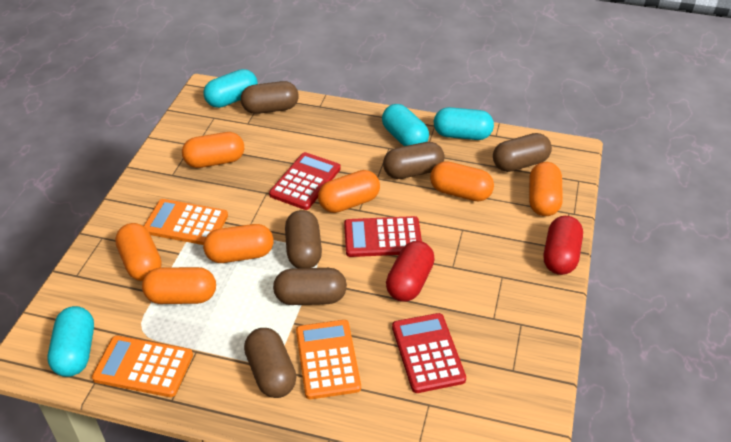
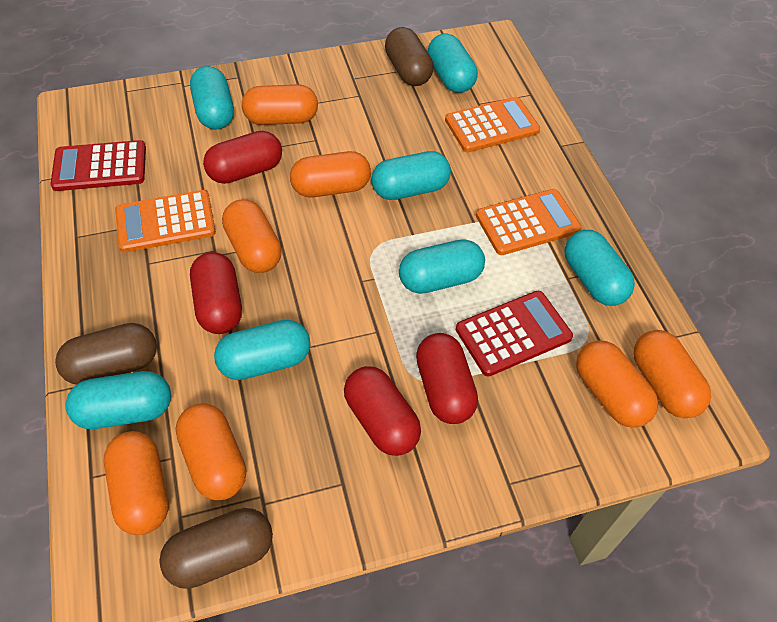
brown capsule: 6 -> 3
red calculator: 3 -> 2
red capsule: 2 -> 4
turquoise capsule: 4 -> 7

